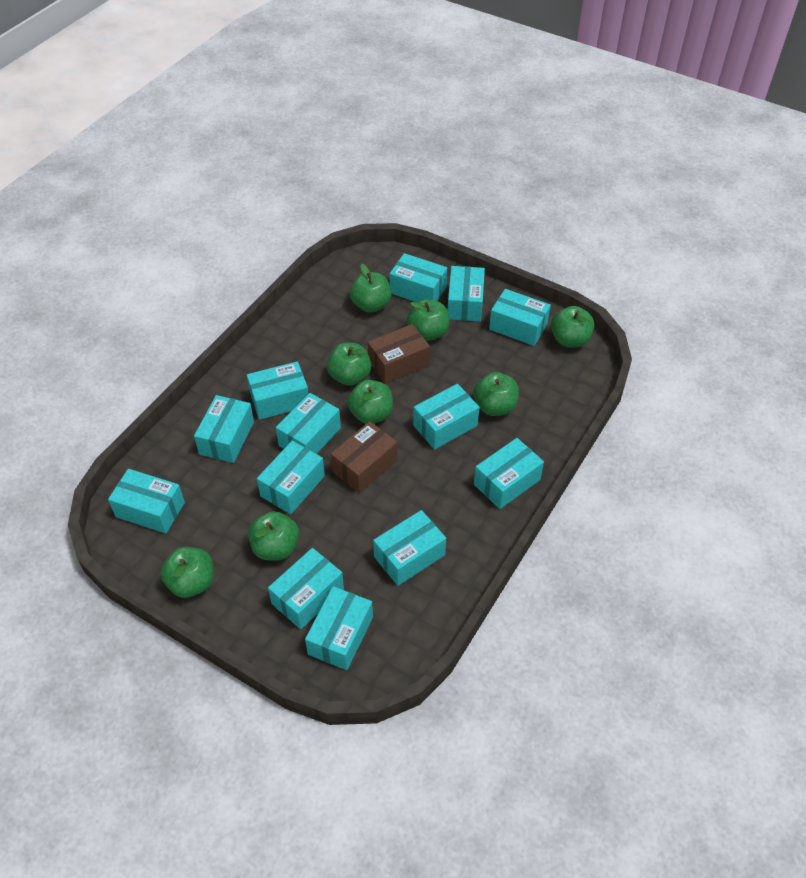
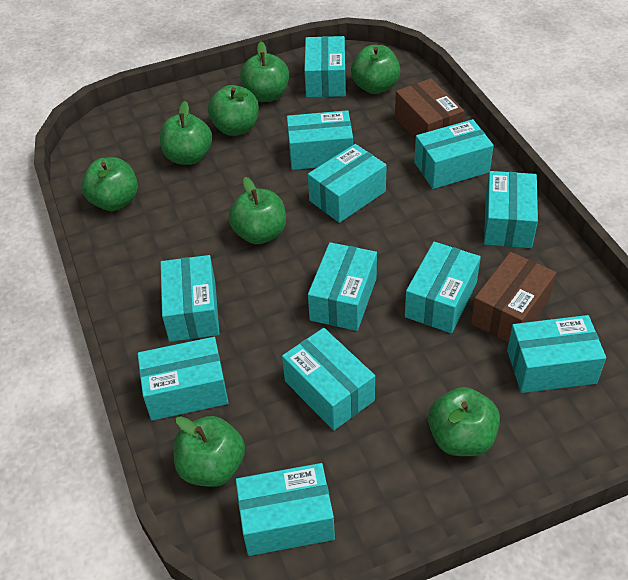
turquoise box: 13 -> 12

